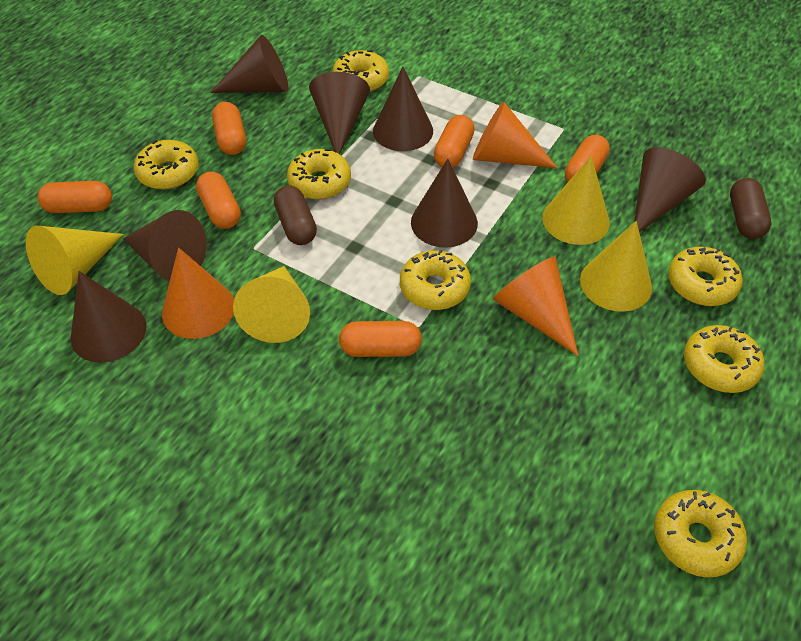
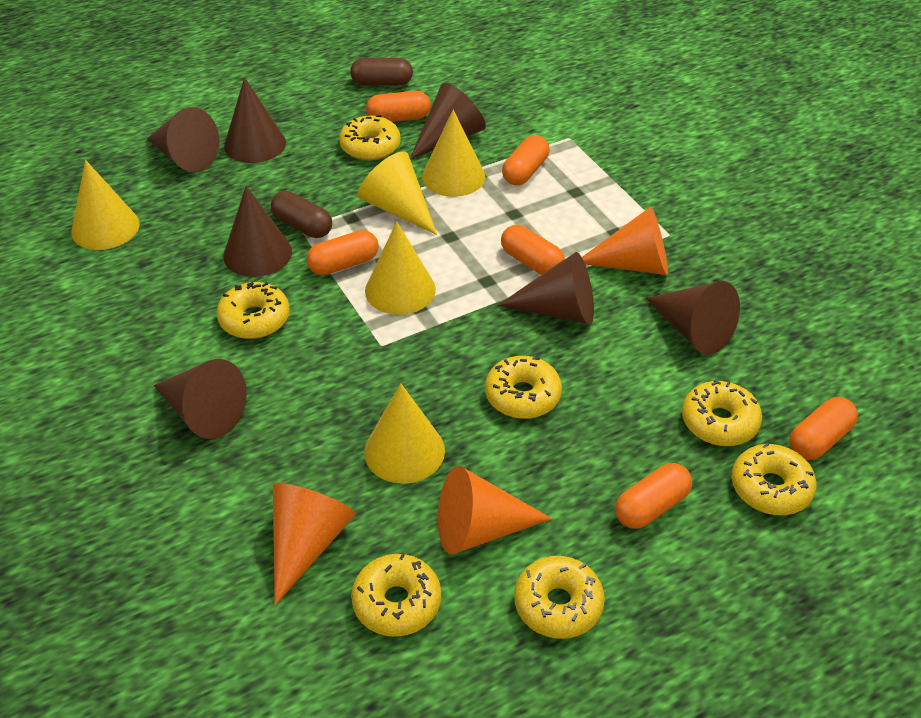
yellow cone: 4 -> 5

